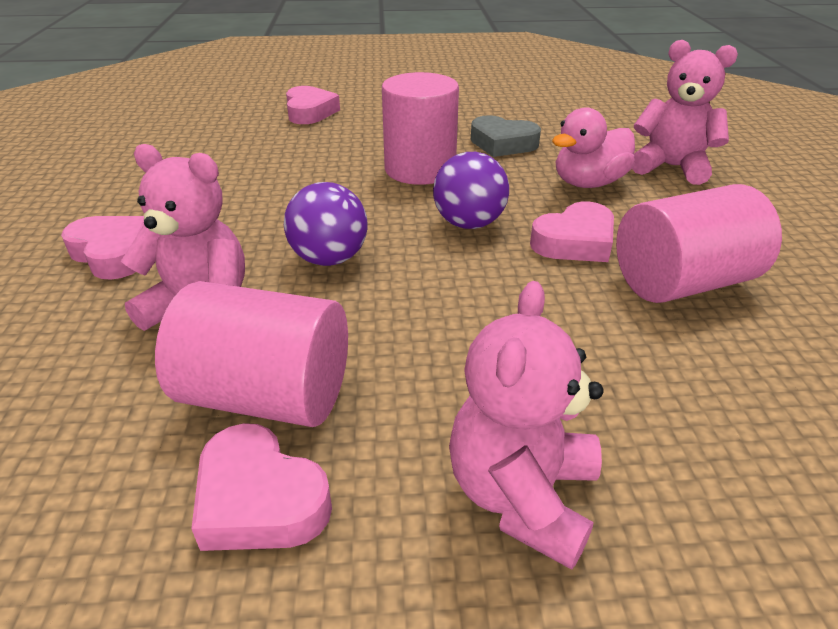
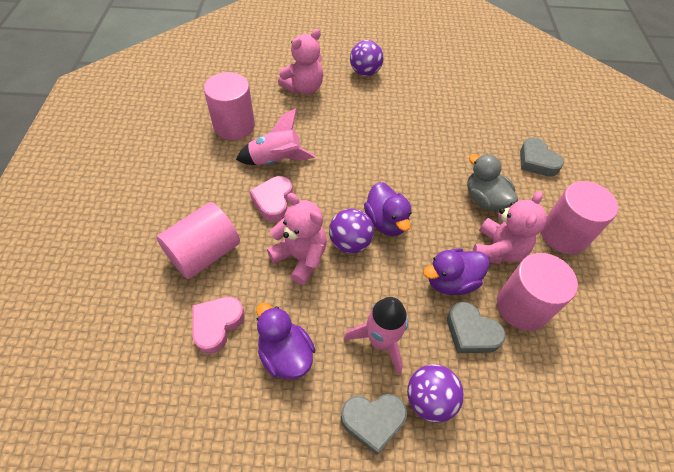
grey duck: 0 -> 1
grey heart: 1 -> 3
pink cylinder: 3 -> 4
pink duck: 1 -> 0
pink heart: 4 -> 2
pink rocket: 0 -> 2
purple ball: 2 -> 3
purple duck: 0 -> 3

